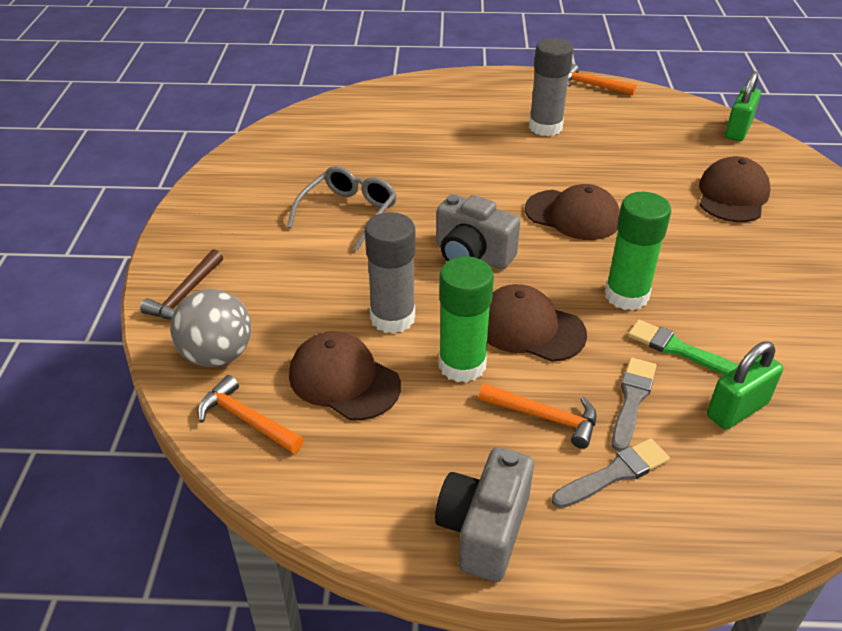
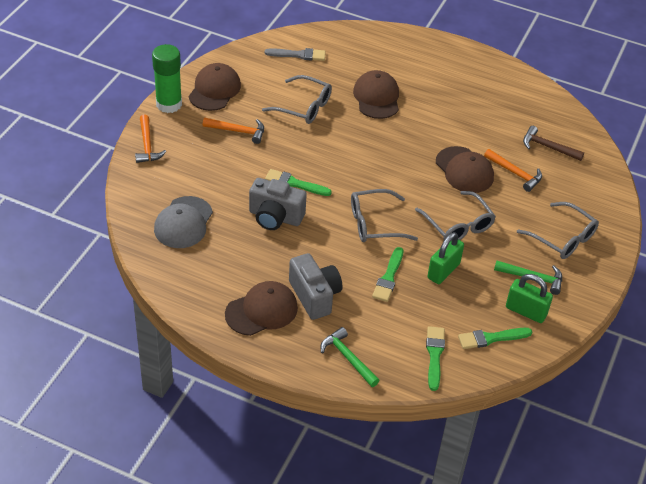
green brush: 1 -> 4
green glue stick: 2 -> 1
green hammer: 0 -> 2
grey ball: 1 -> 0
grey brush: 2 -> 1
grey cap: 0 -> 1
grey glasses: 1 -> 4
grey glue stick: 2 -> 0

